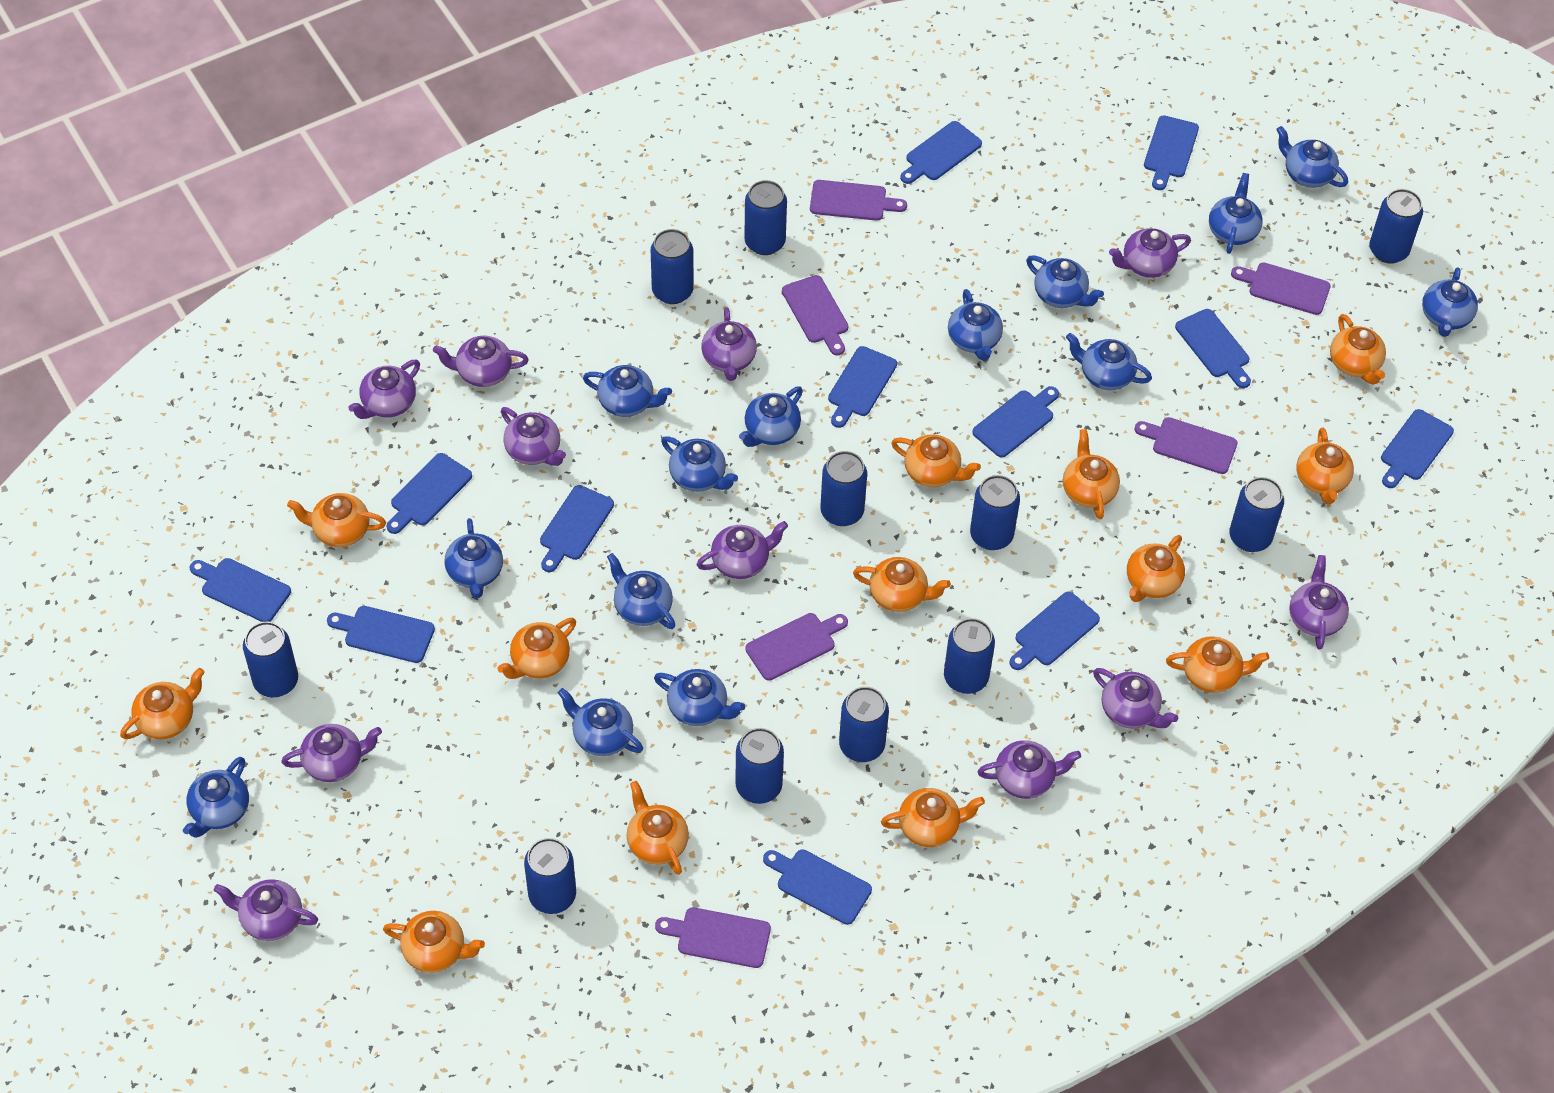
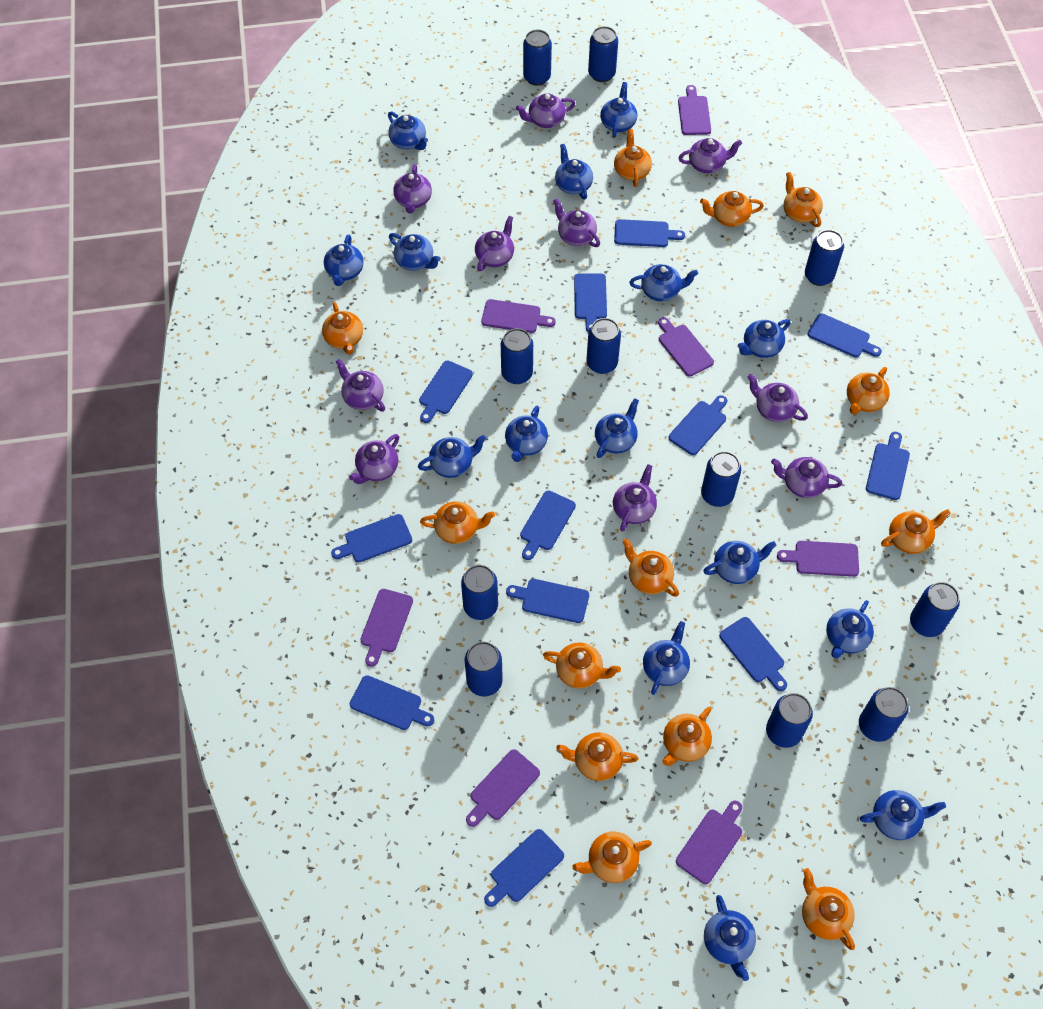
blue teapot: 14 -> 15
purple cutting board: 6 -> 7
purple teapot: 11 -> 10

